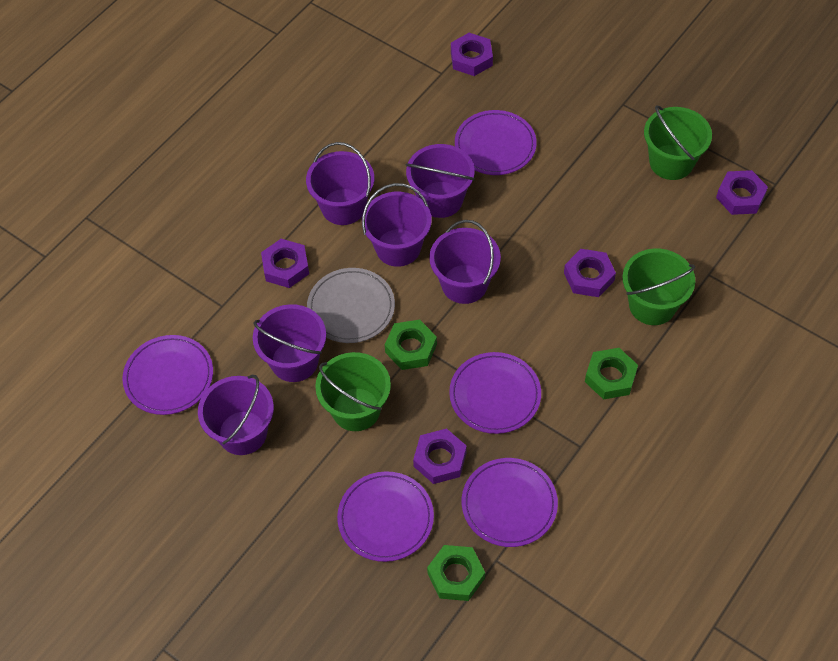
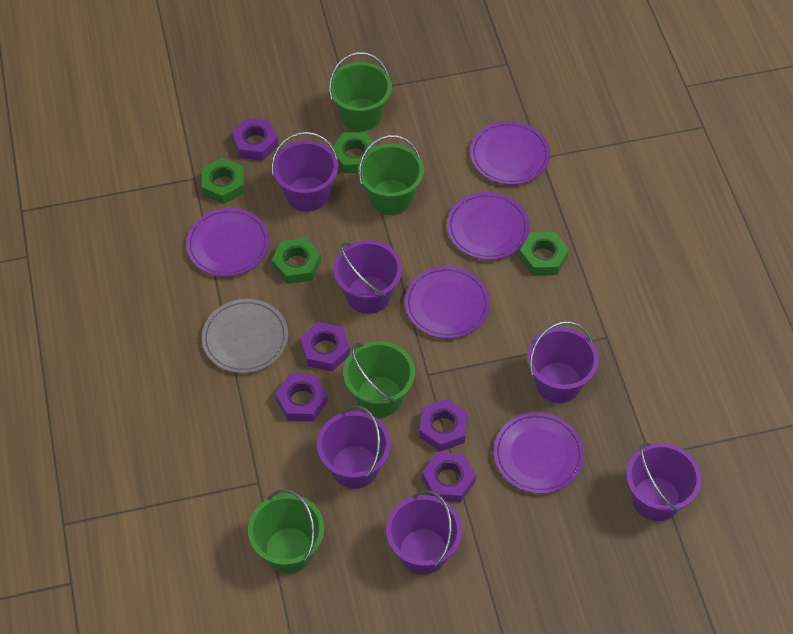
green bucket: 3 -> 4
green nut: 3 -> 4

